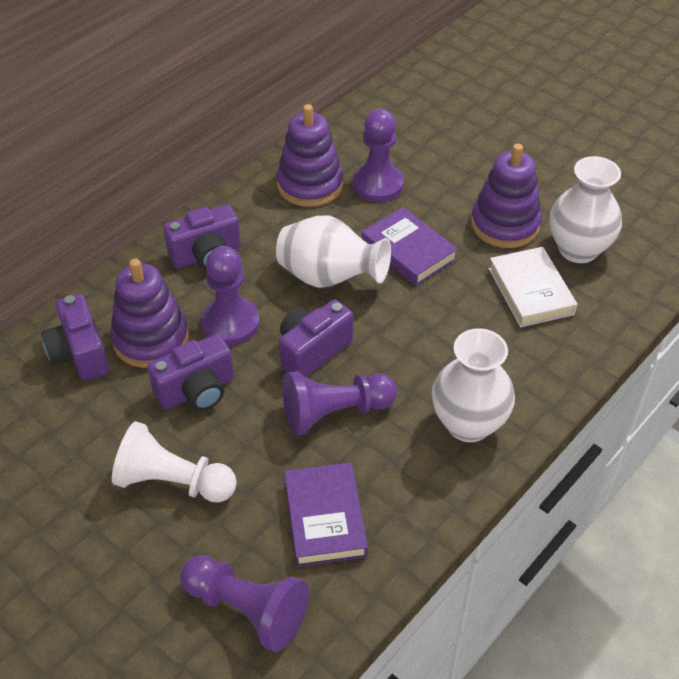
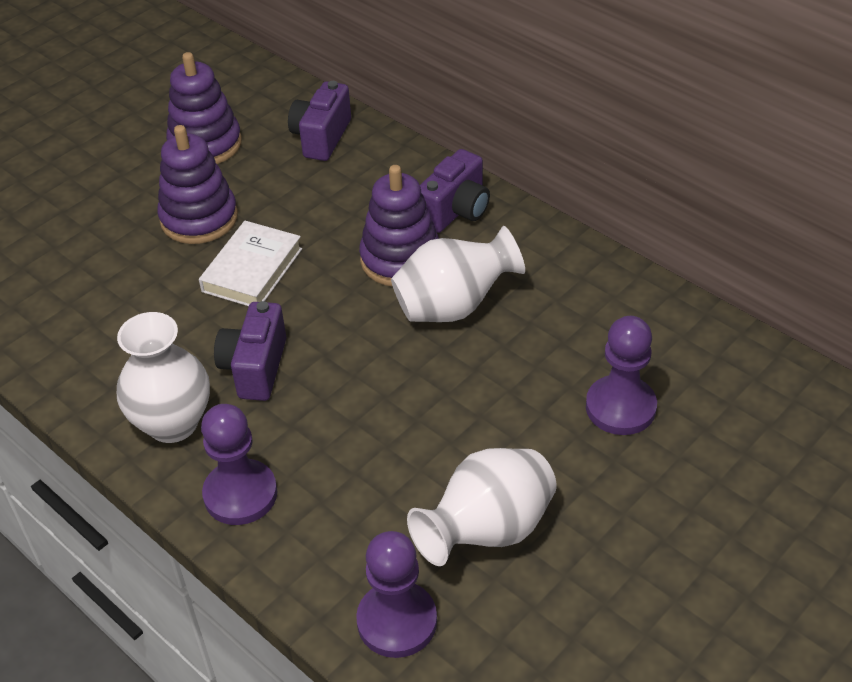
purple book: 2 -> 0
purple camera: 4 -> 3
purple pawn: 4 -> 3
white pawn: 1 -> 0

